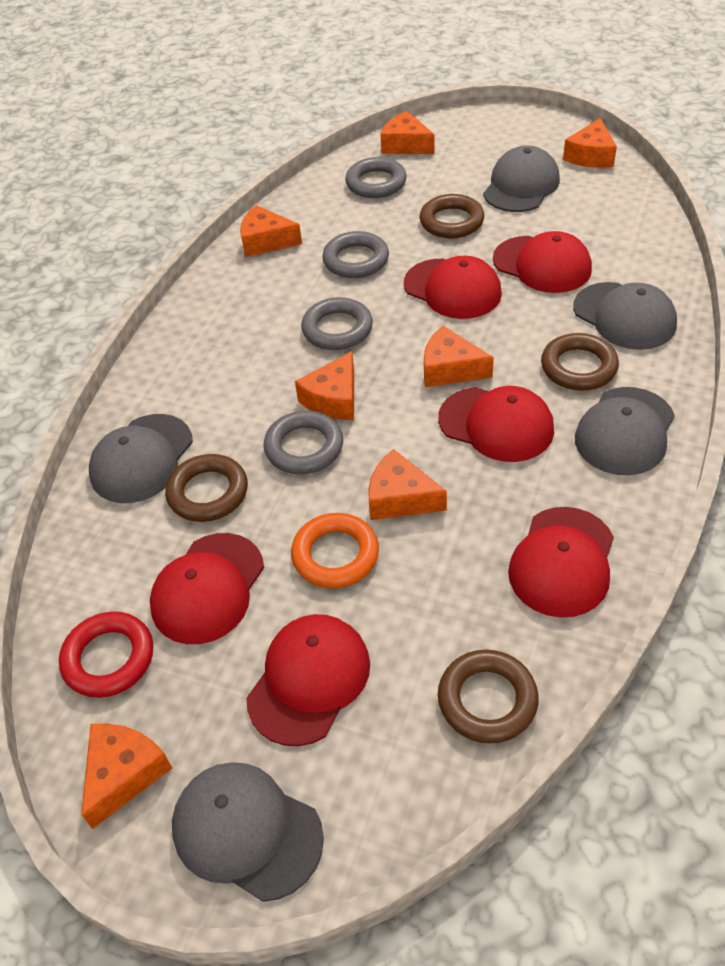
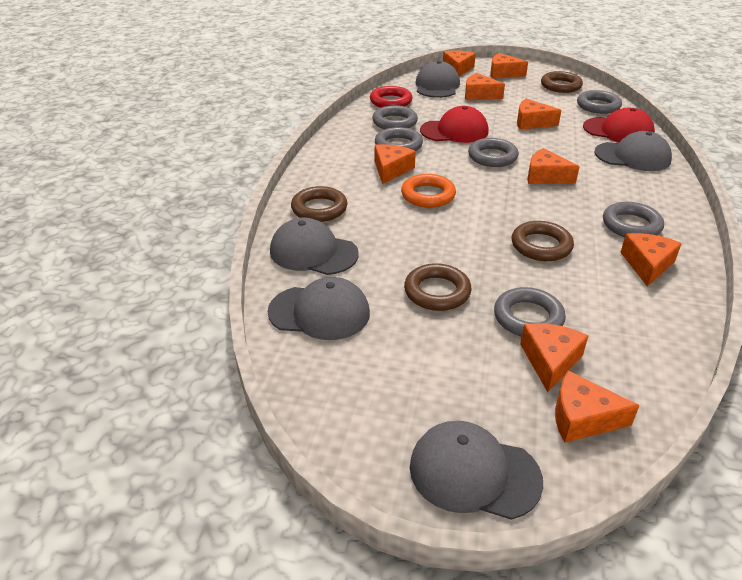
grey ring: 4 -> 6
orange cheese: 7 -> 9
red cap: 6 -> 2

